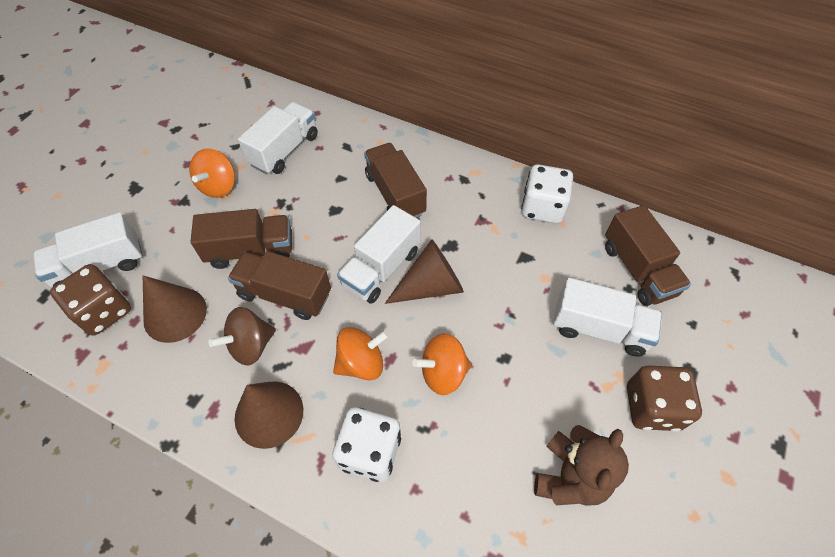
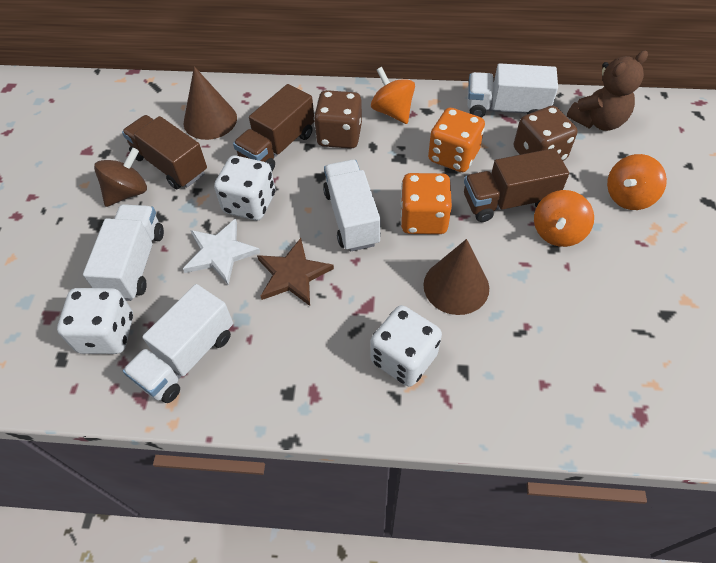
brown cone: 3 -> 2
brown star: 0 -> 1
brown truck: 4 -> 3
orange dice: 0 -> 2
white dice: 2 -> 3
white star: 0 -> 1

